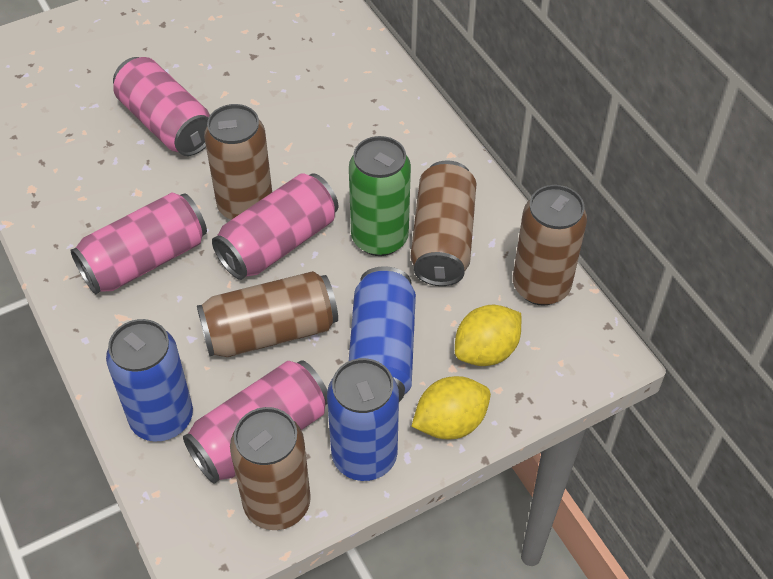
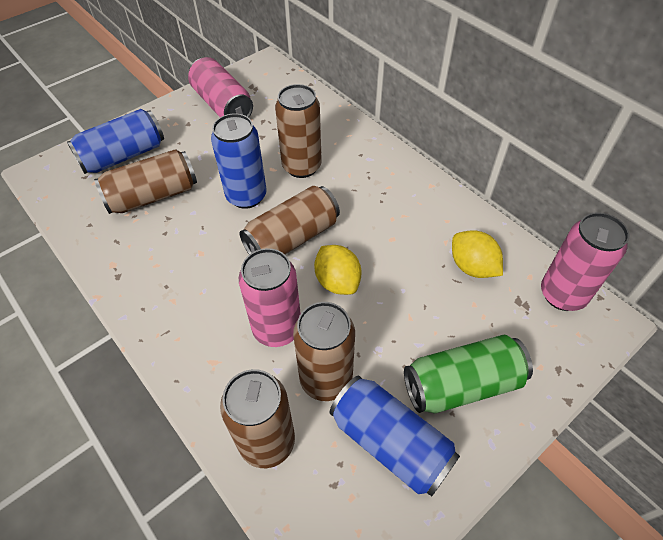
pink can: 4 -> 3

